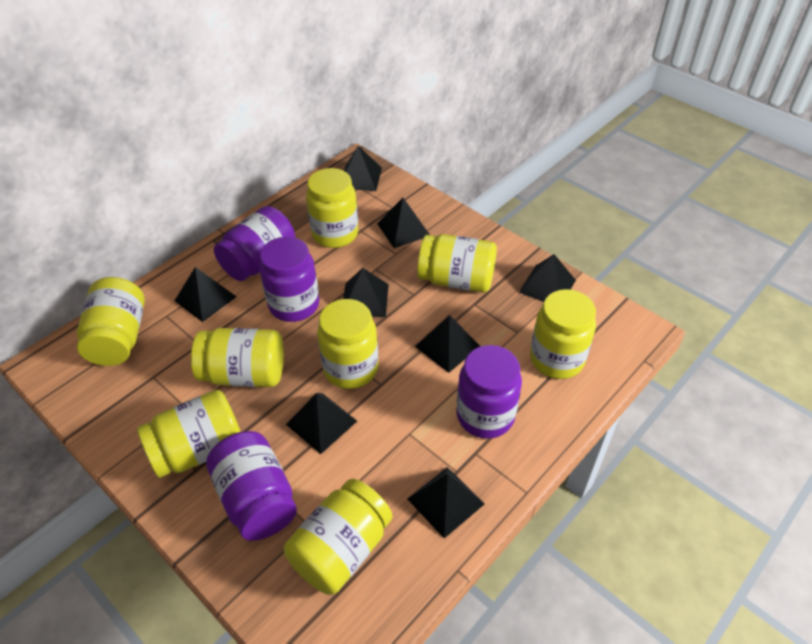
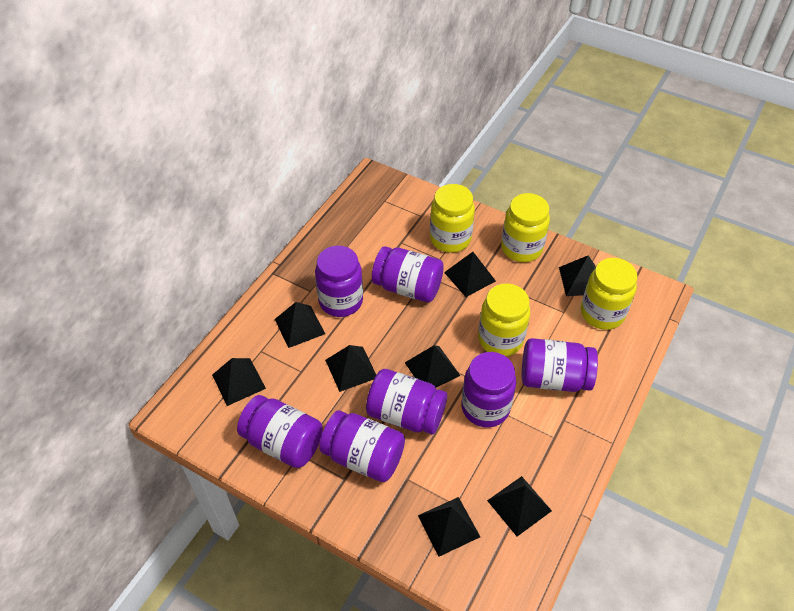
purple jar: 4 -> 7
yellow jar: 8 -> 4

